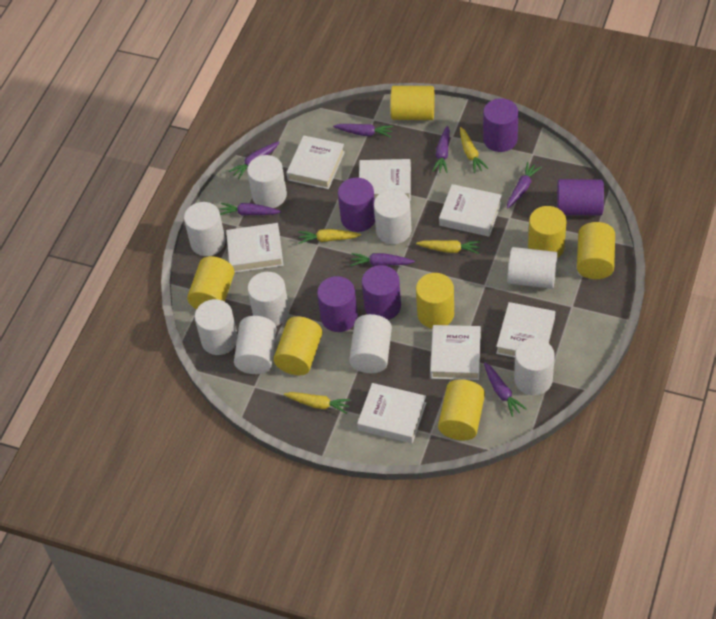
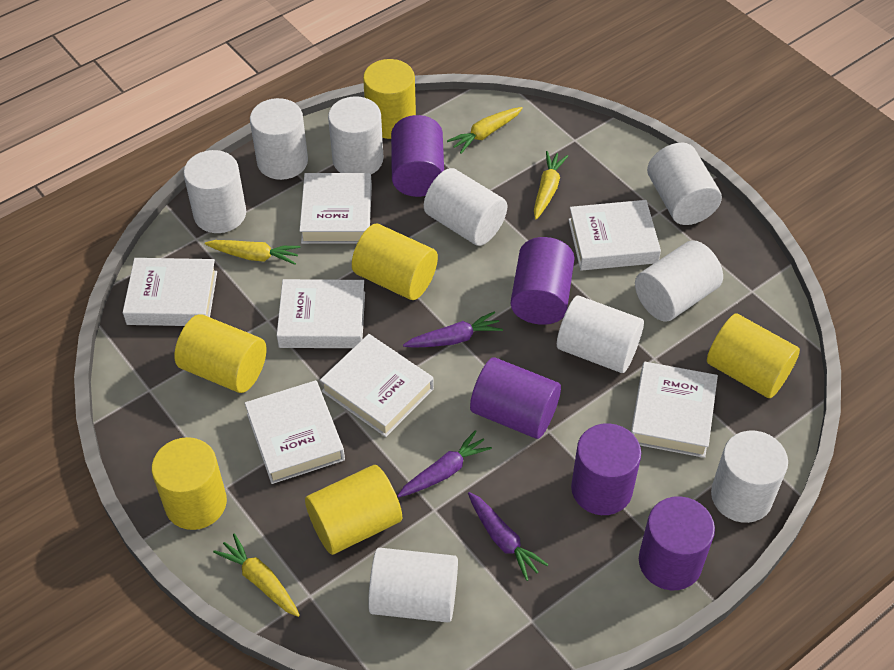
purple carrot: 7 -> 3
yellow cylinder: 7 -> 6

